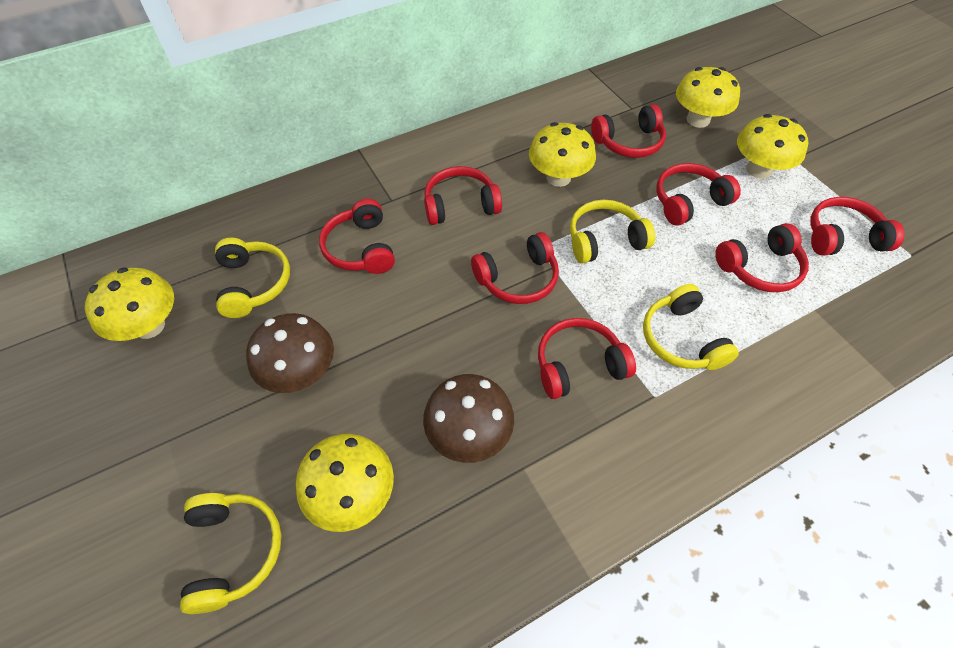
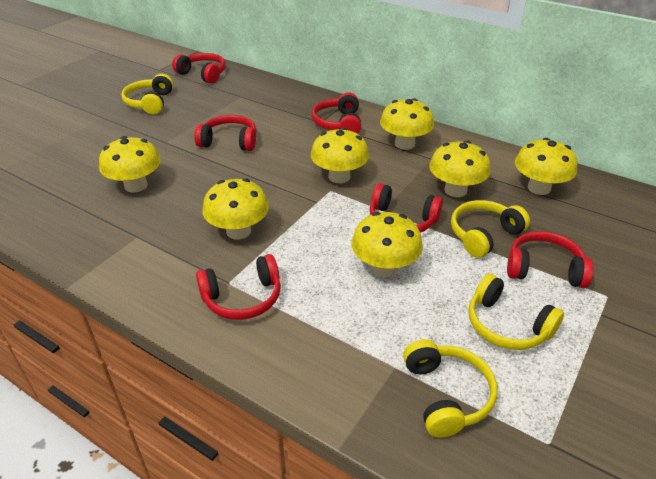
brown mushroom: 2 -> 0
red headphones: 8 -> 6
yellow mushroom: 5 -> 7

